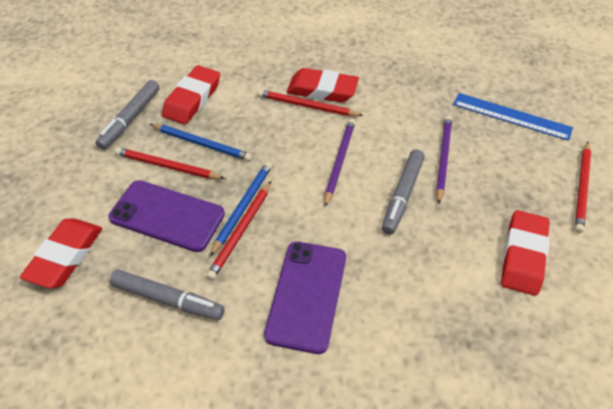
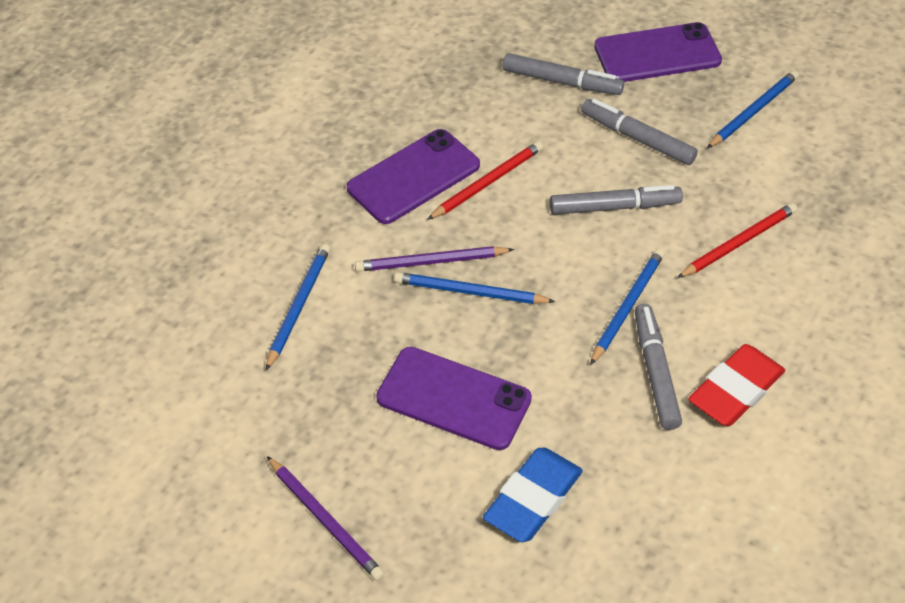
blue eraser: 0 -> 1
blue pencil: 2 -> 4
blue ruler: 1 -> 0
grey marker: 3 -> 4
purple phone: 2 -> 3
red eraser: 4 -> 1
red pencil: 4 -> 2

